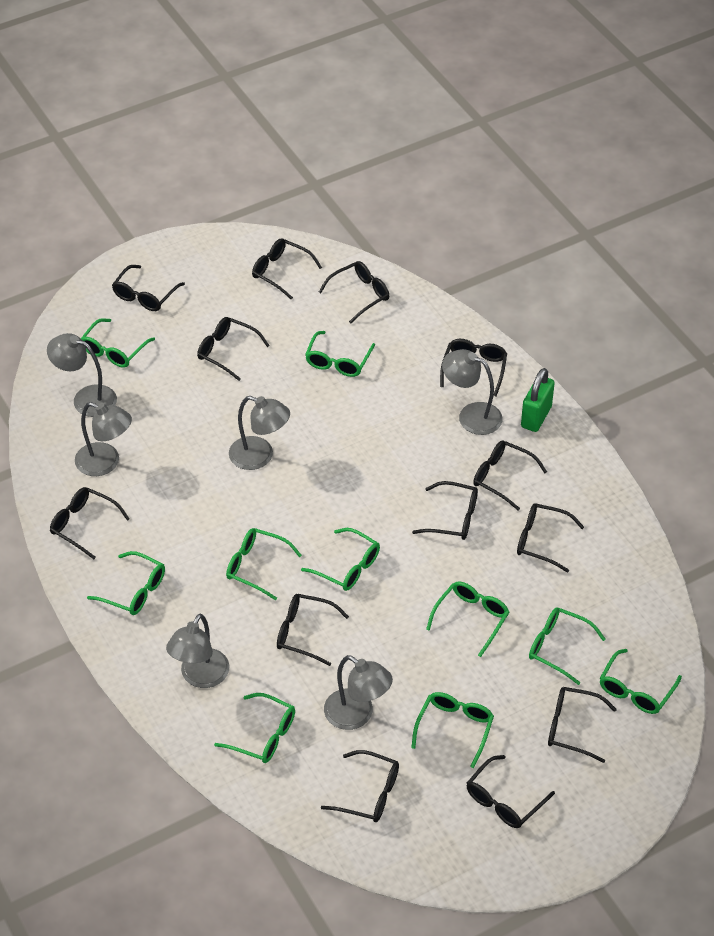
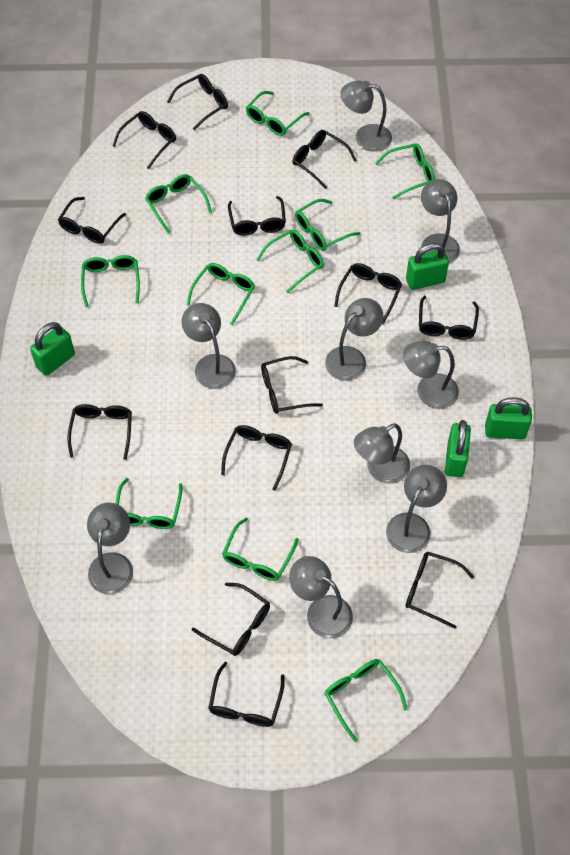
green padlock: 1 -> 4
grey lamp: 6 -> 9

